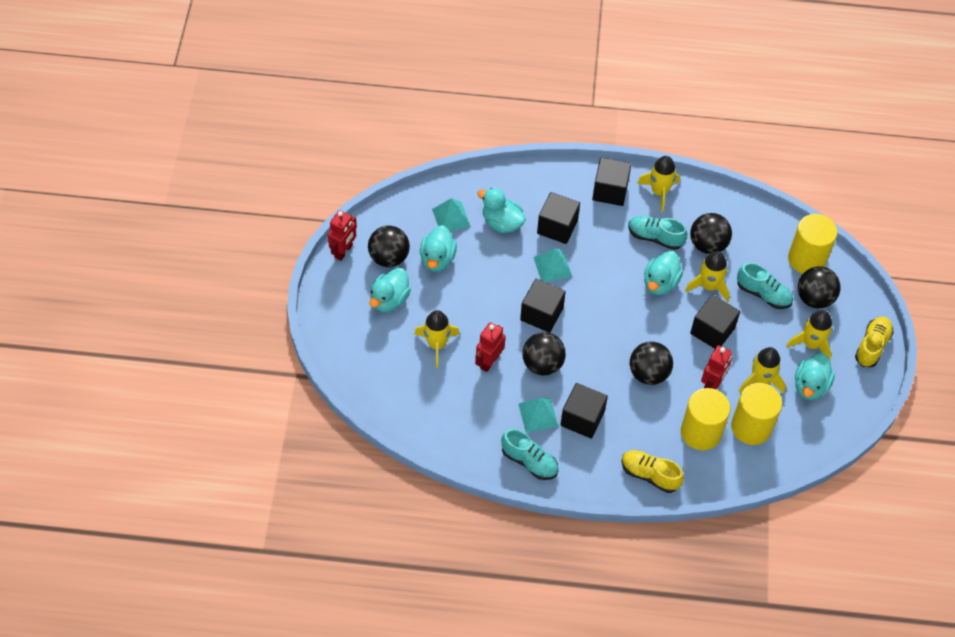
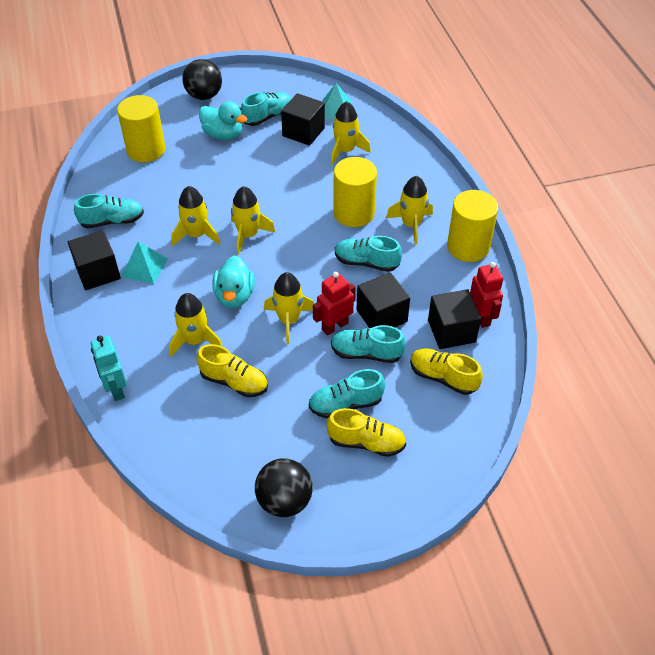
black ball: 5 -> 2
black cube: 5 -> 4
red robot: 3 -> 2
turquoise duck: 5 -> 2
turquoise pyramid: 3 -> 2
turquoise robot: 0 -> 1
turquoise shoe: 3 -> 5
yellow rocket: 5 -> 6
yellow shoe: 2 -> 3

